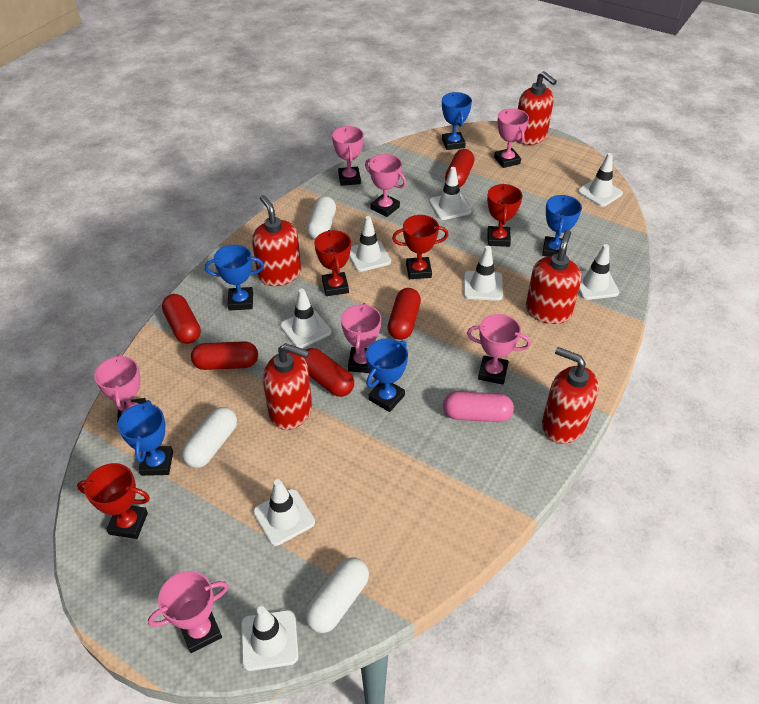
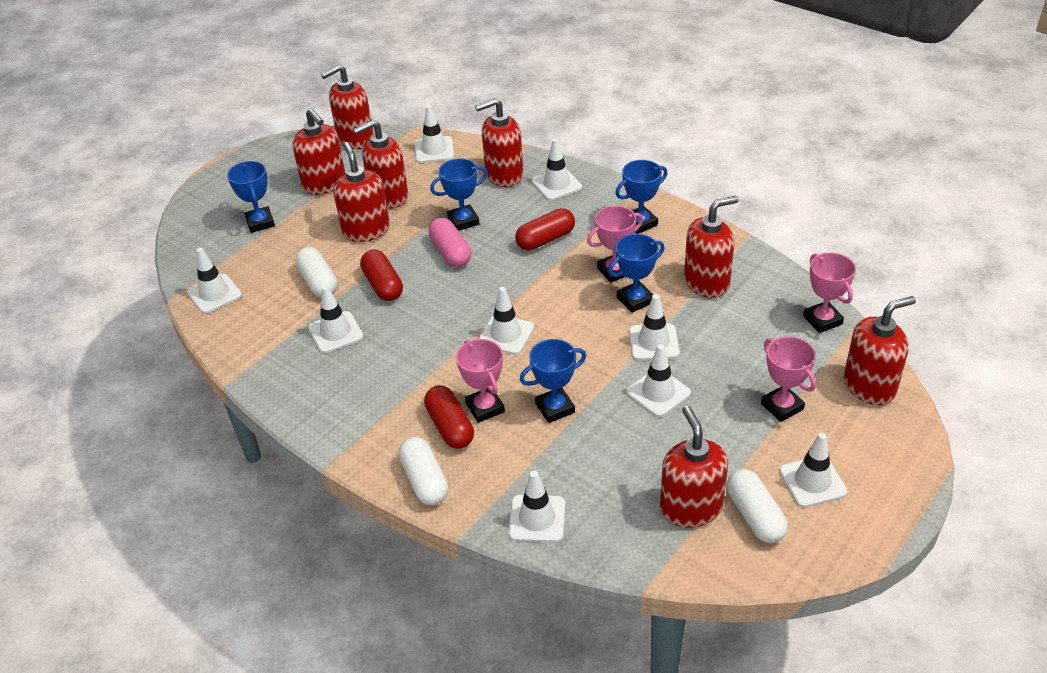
pink trophy: 7 -> 4
red capsule: 5 -> 3
red soap dispenser: 5 -> 8
red trophy: 4 -> 0
white traffic cone: 8 -> 9

